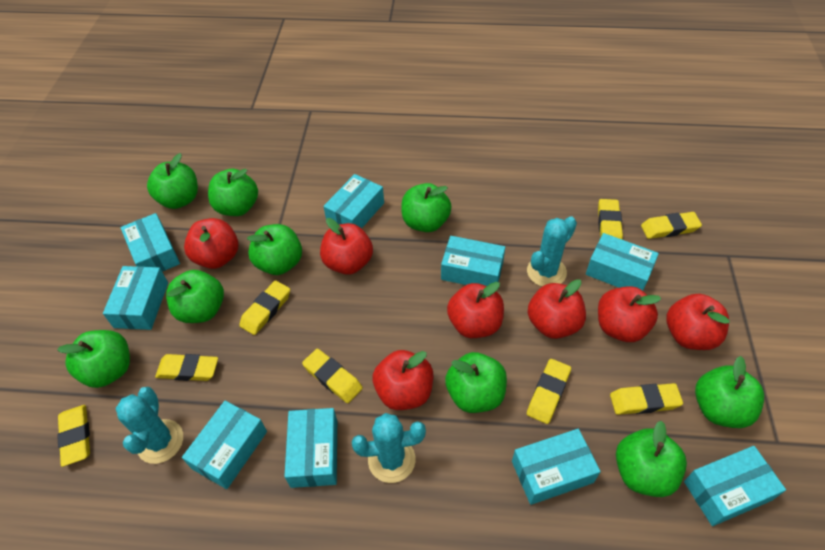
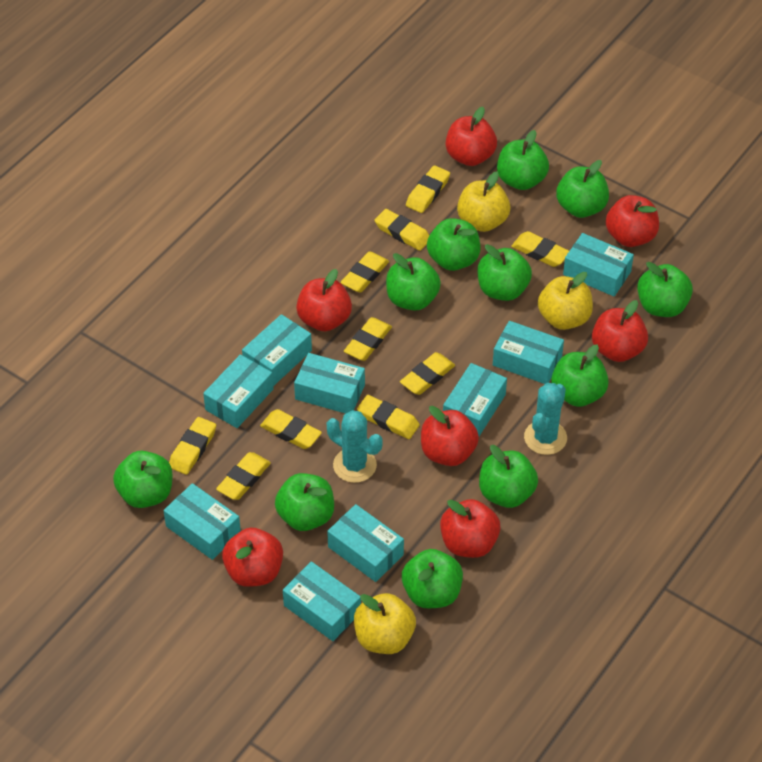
green apple: 9 -> 11
turquoise cactus: 3 -> 2
yellow apple: 0 -> 3
yellow eraser: 8 -> 10

